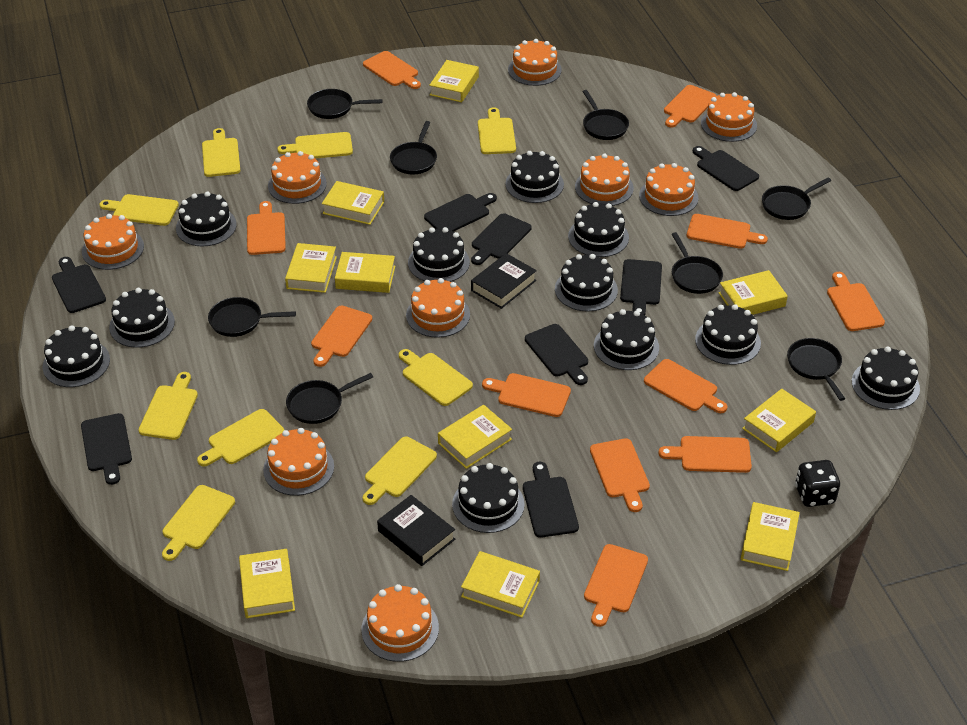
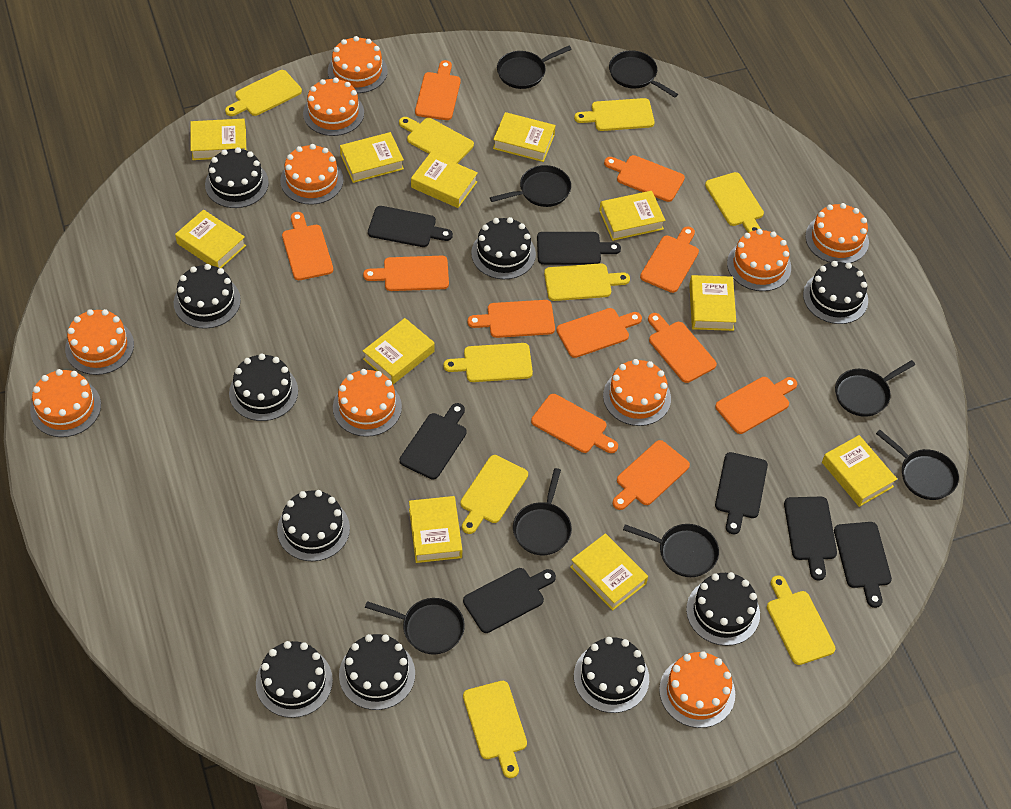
black book: 2 -> 0
black cake: 11 -> 10
black cutting board: 8 -> 7
black dice: 1 -> 0
orange cake: 9 -> 10
yellow book: 10 -> 11

